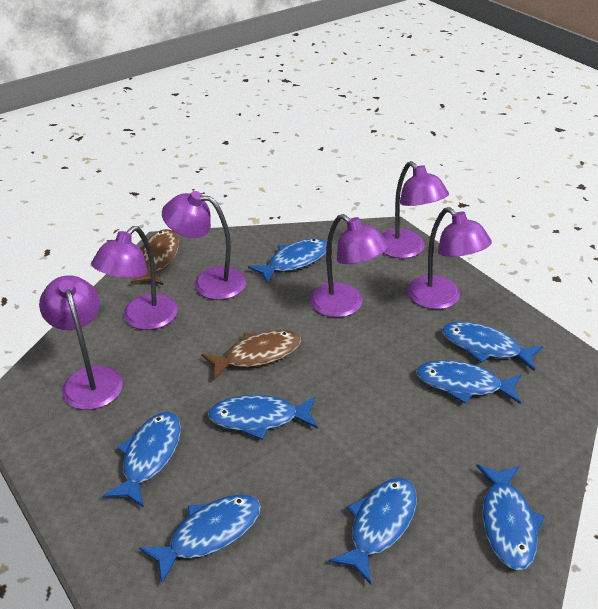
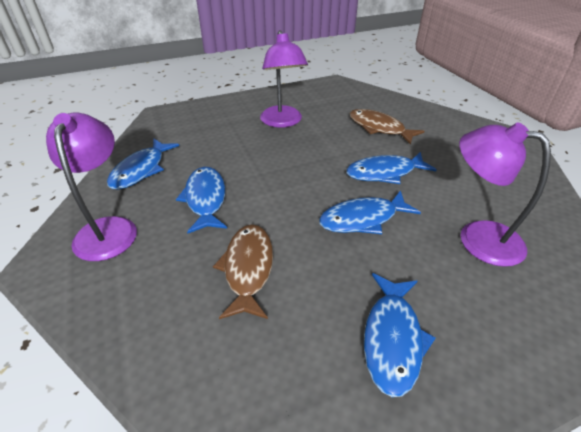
blue fish: 8 -> 5
purple lamp: 6 -> 3

